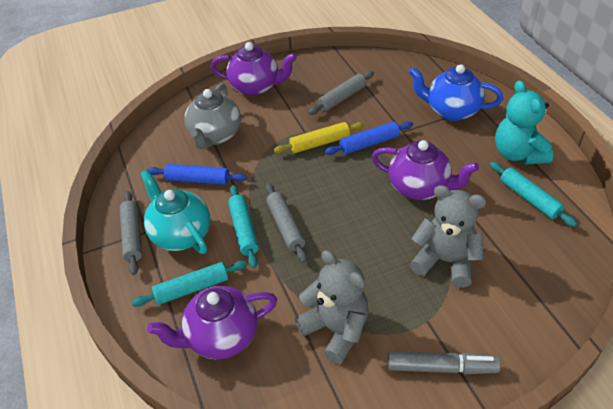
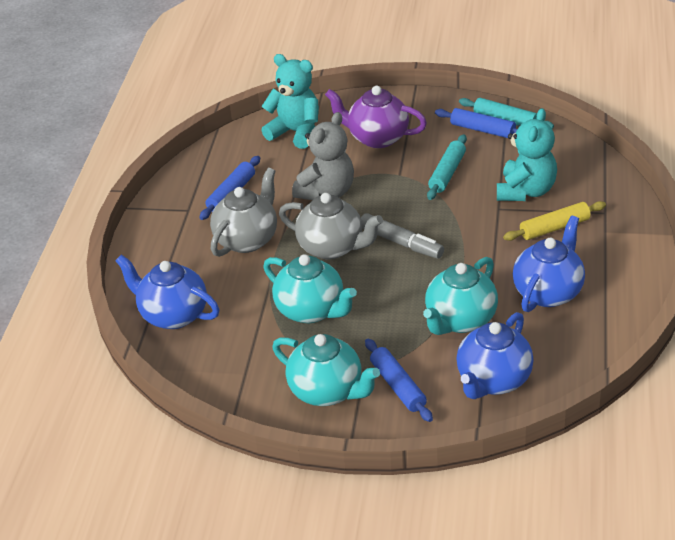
blue rolling pin: 2 -> 3
blue teapot: 1 -> 3
grey rolling pin: 3 -> 0
grey teapot: 1 -> 2
grey teddy bear: 2 -> 1
purple teapot: 3 -> 1
turquoise rolling pin: 3 -> 2
turquoise teapot: 1 -> 3
turquoise teddy bear: 1 -> 2

